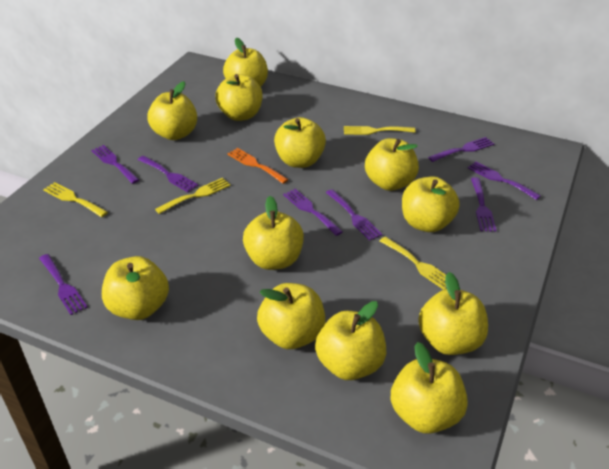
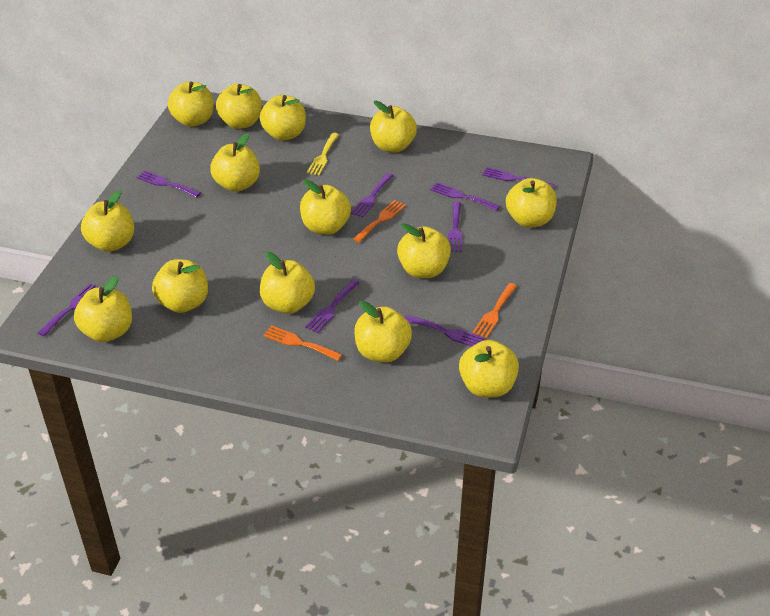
orange fork: 1 -> 3
yellow apple: 12 -> 14
yellow fork: 4 -> 1

